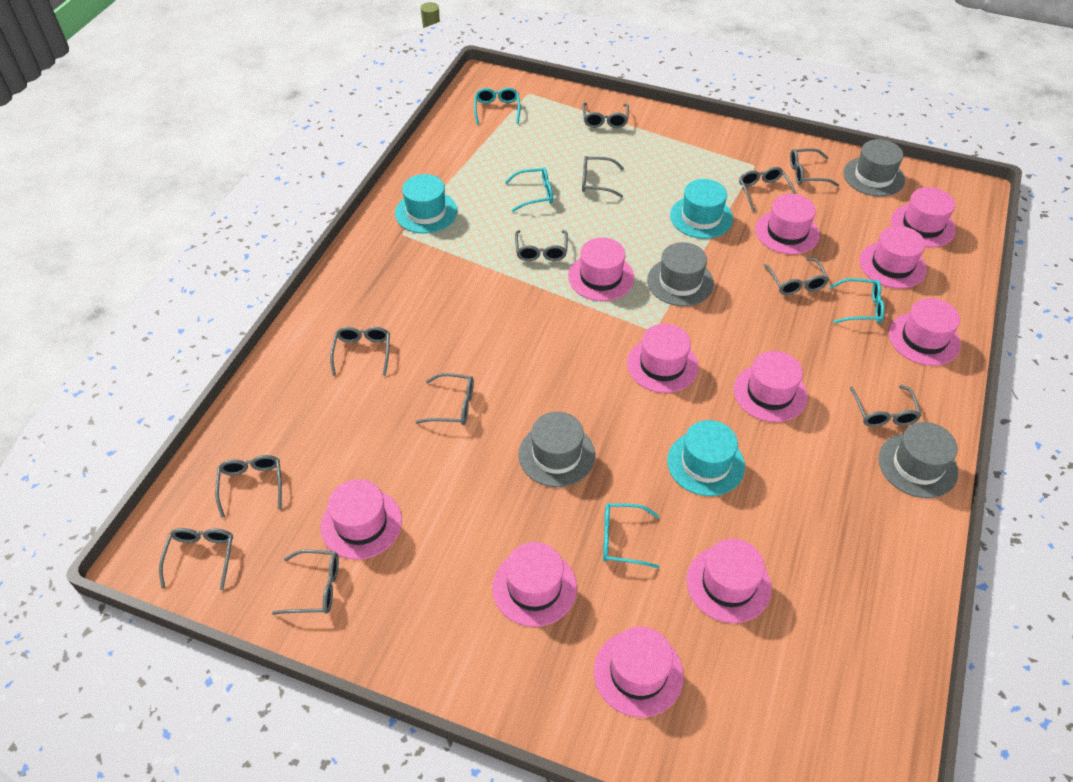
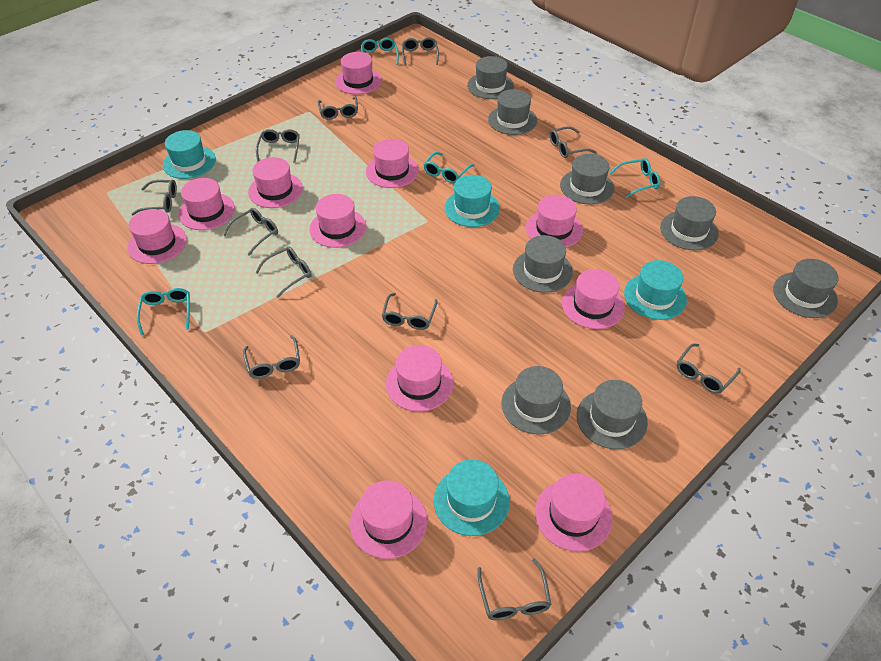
grey glasses: 12 -> 11
grey hat: 4 -> 8
turquoise hat: 3 -> 4

